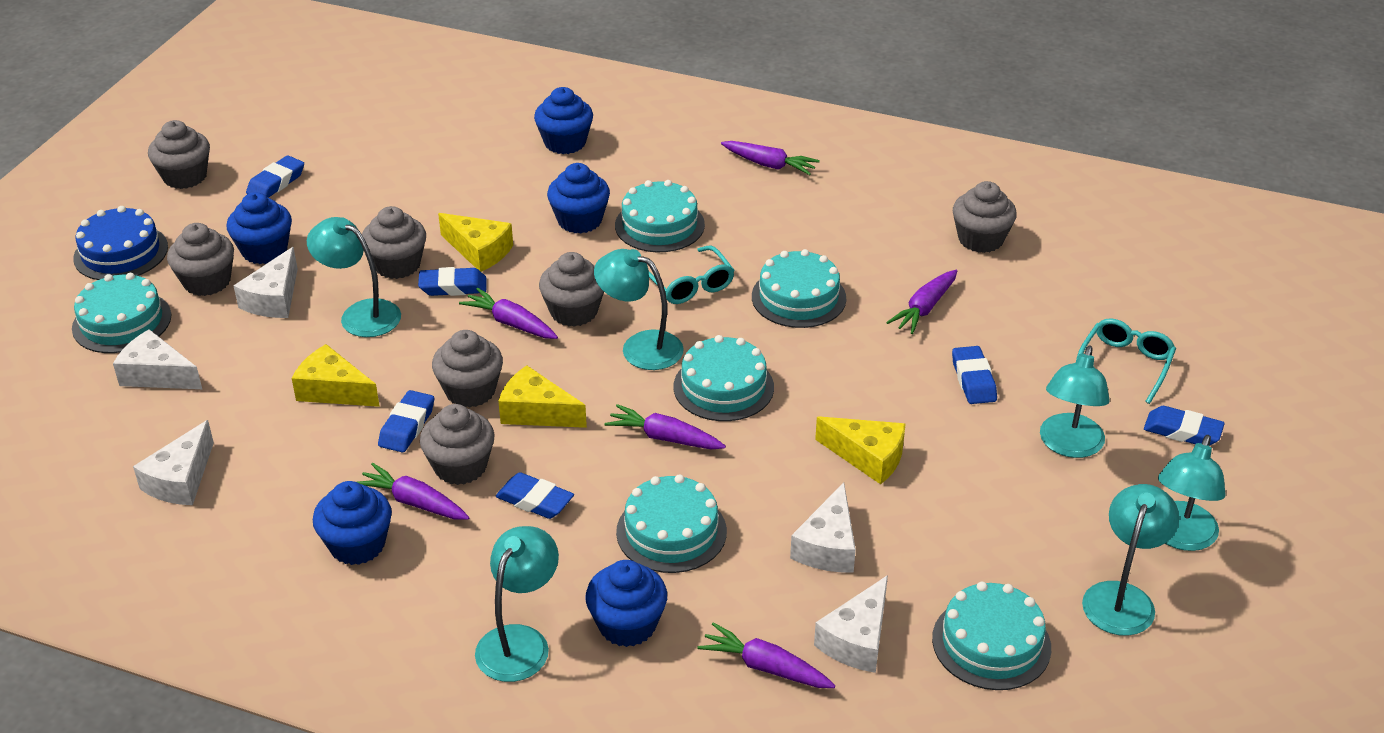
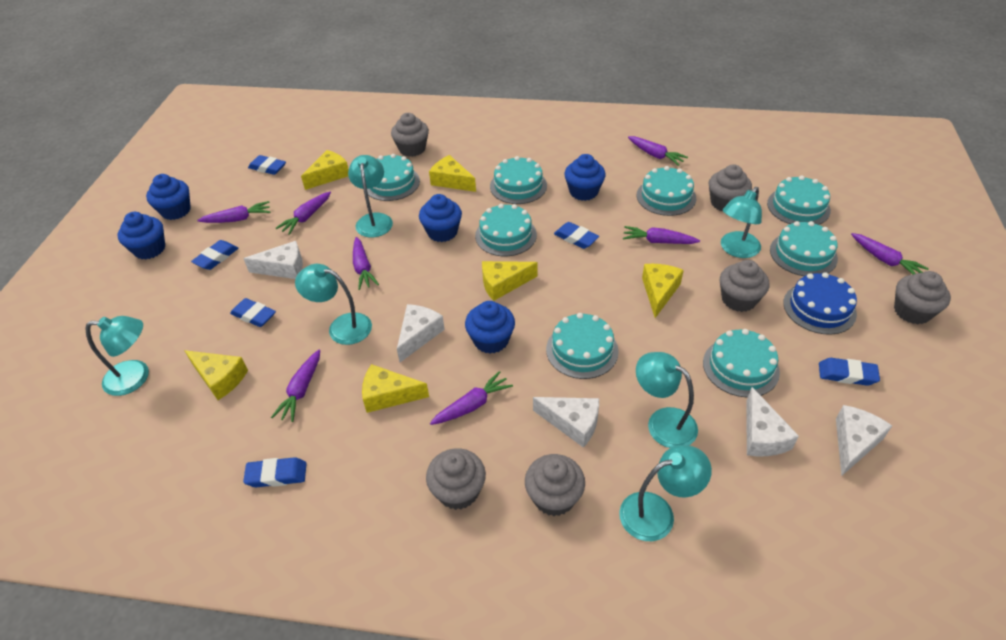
grey cupcake: 7 -> 6
purple carrot: 6 -> 8
turquoise cake: 6 -> 8
turquoise glasses: 2 -> 0
yellow cheese: 4 -> 6

